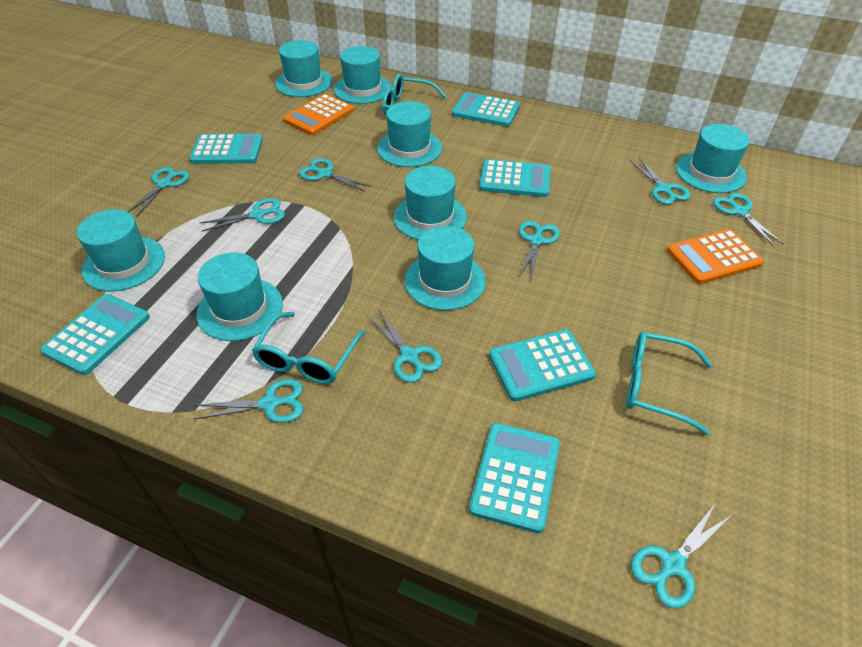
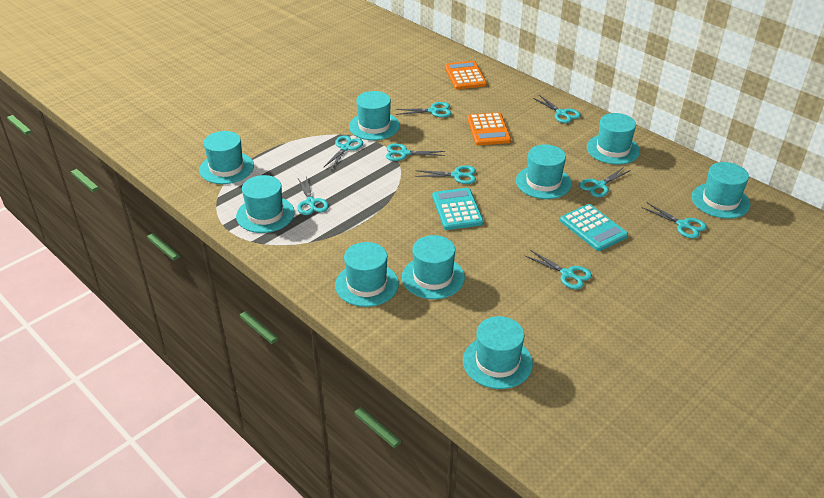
turquoise calculator: 6 -> 2
turquoise glasses: 3 -> 0
turquoise hat: 8 -> 9

